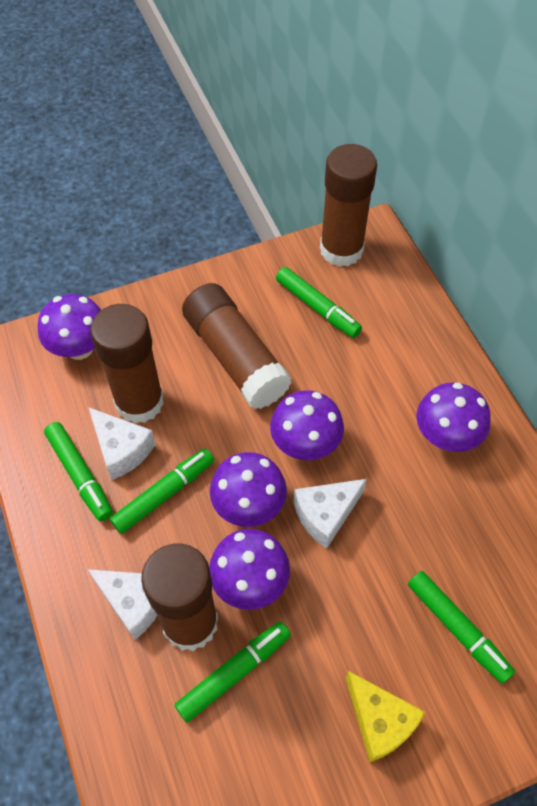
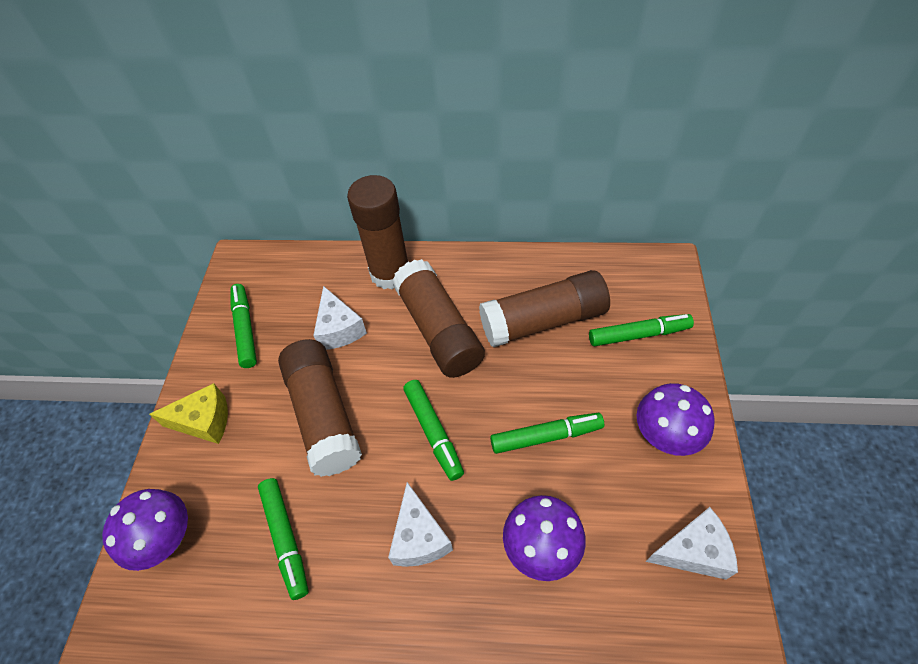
purple mushroom: 5 -> 3

